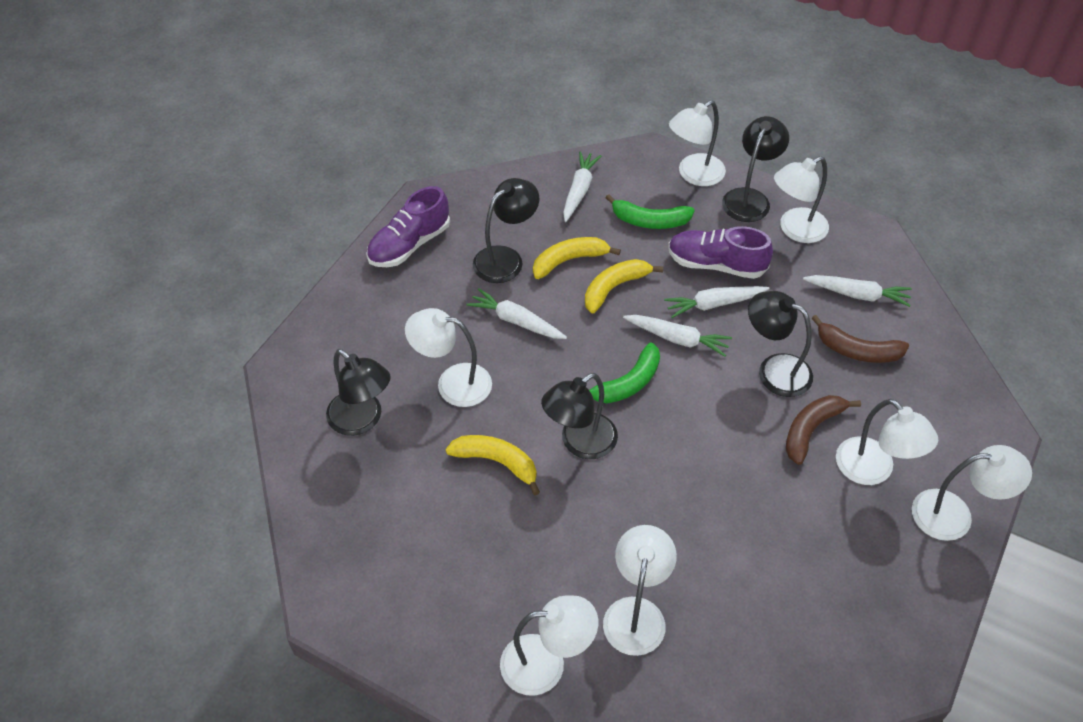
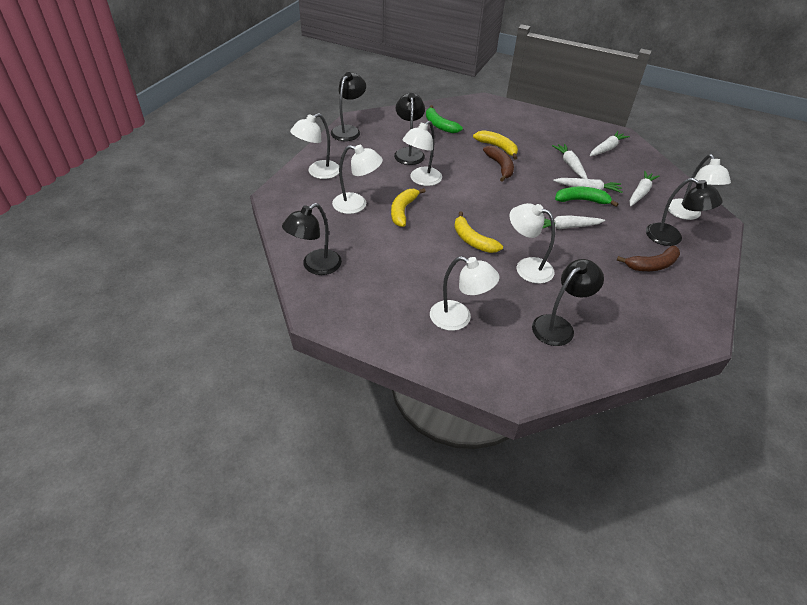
purple shoe: 2 -> 0
white lamp: 7 -> 6

